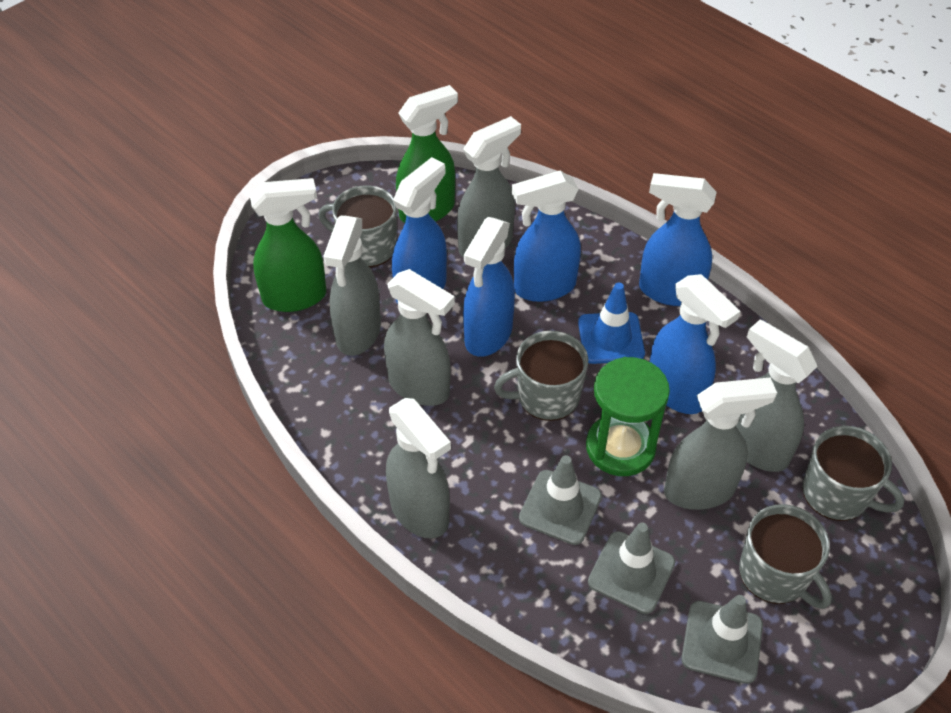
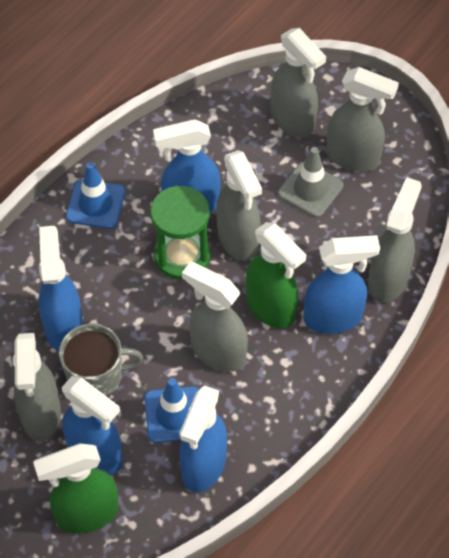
blue traffic cone: 1 -> 2
grey mug: 4 -> 1
grey traffic cone: 3 -> 1

